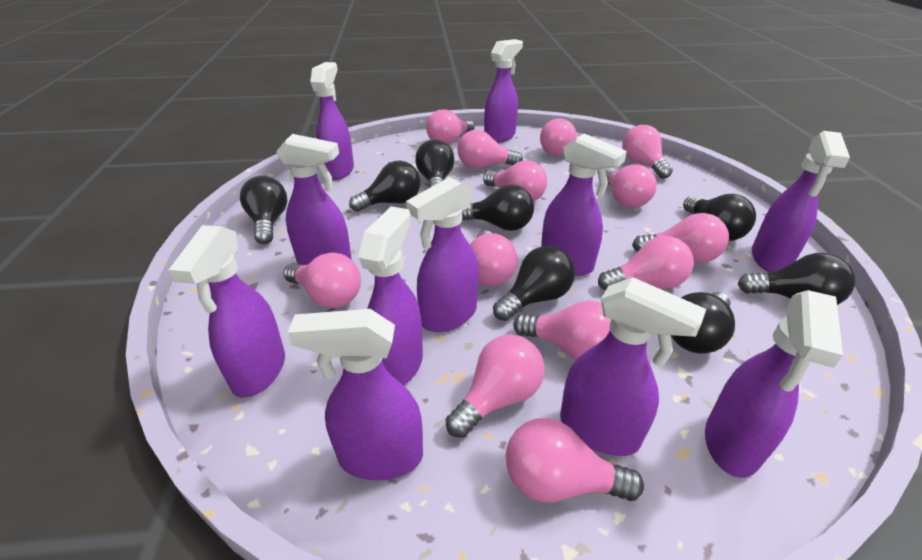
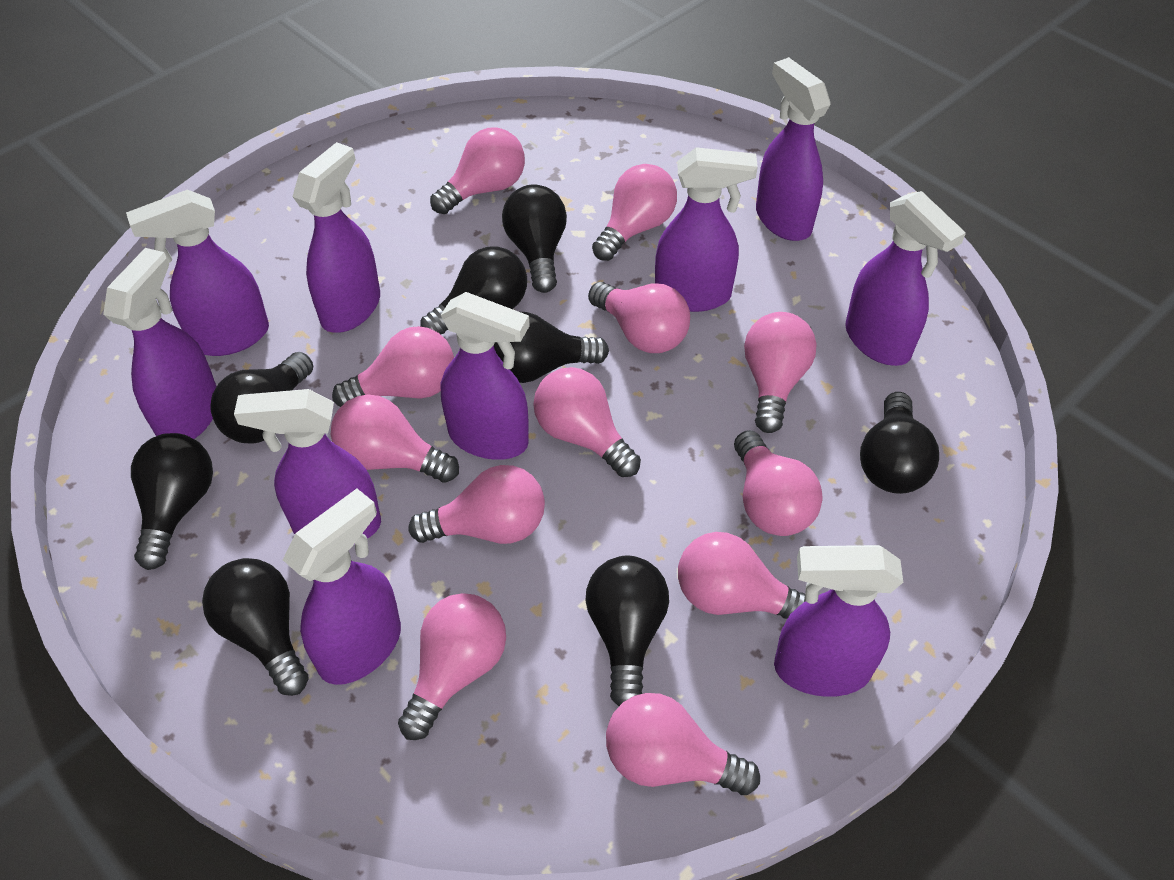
pink light bulb: 13 -> 12
purple spray bottle: 11 -> 10

